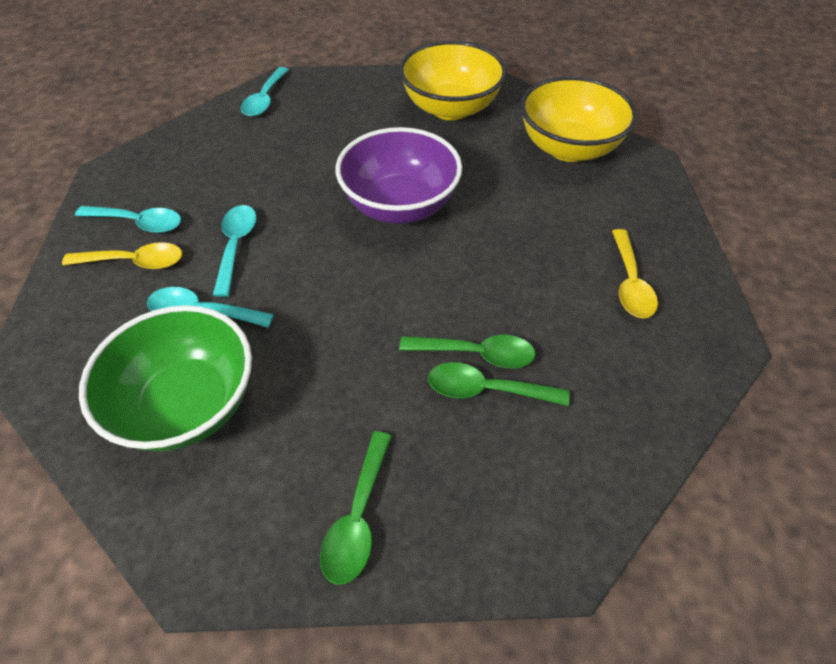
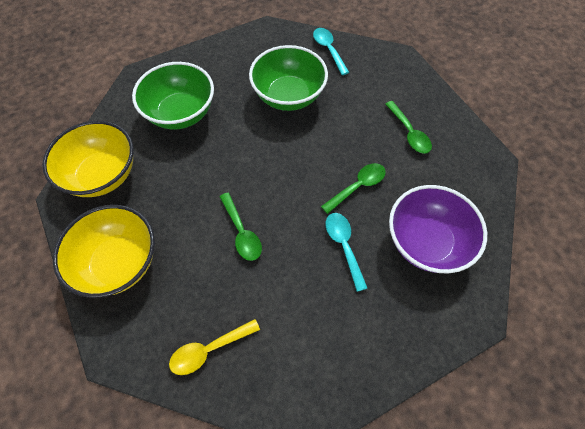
green bowl: 1 -> 2
turquoise spoon: 4 -> 2
yellow spoon: 2 -> 1

